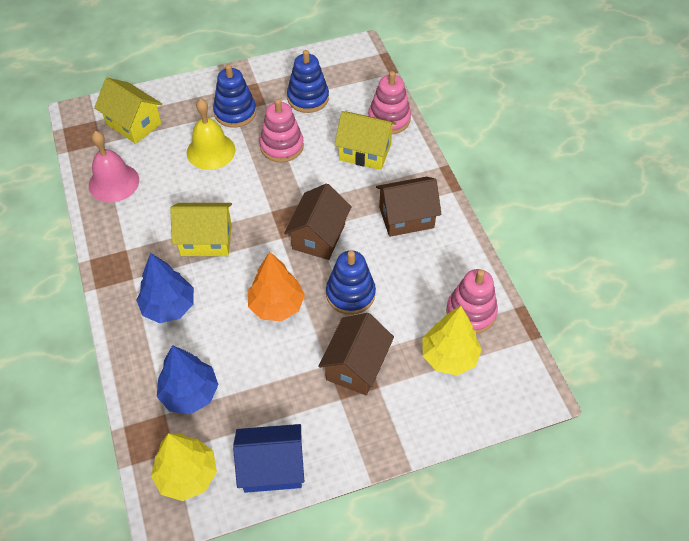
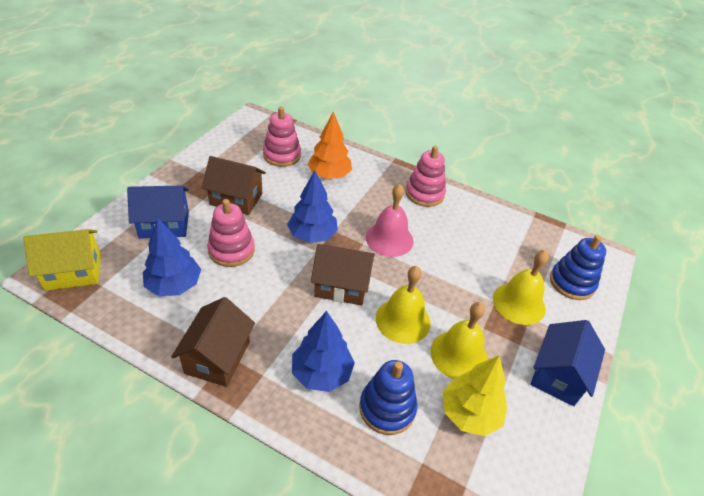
blue house: 1 -> 2
blue stacking toy: 3 -> 2
blue tree: 2 -> 3
yellow bell: 1 -> 3
yellow house: 3 -> 1
yellow tree: 2 -> 1

